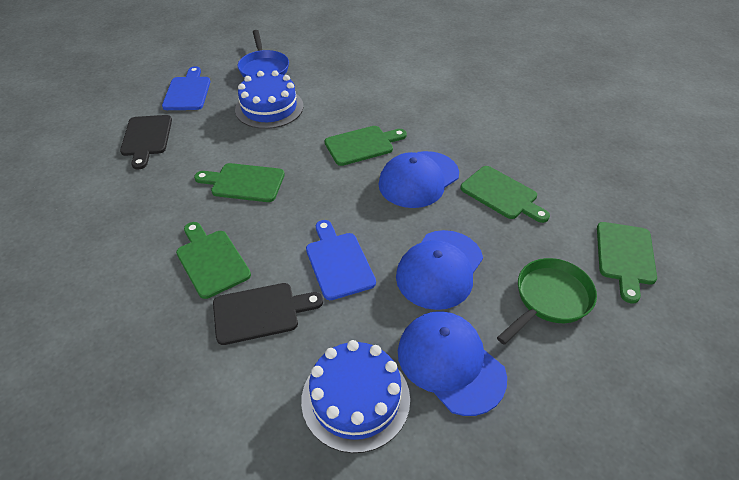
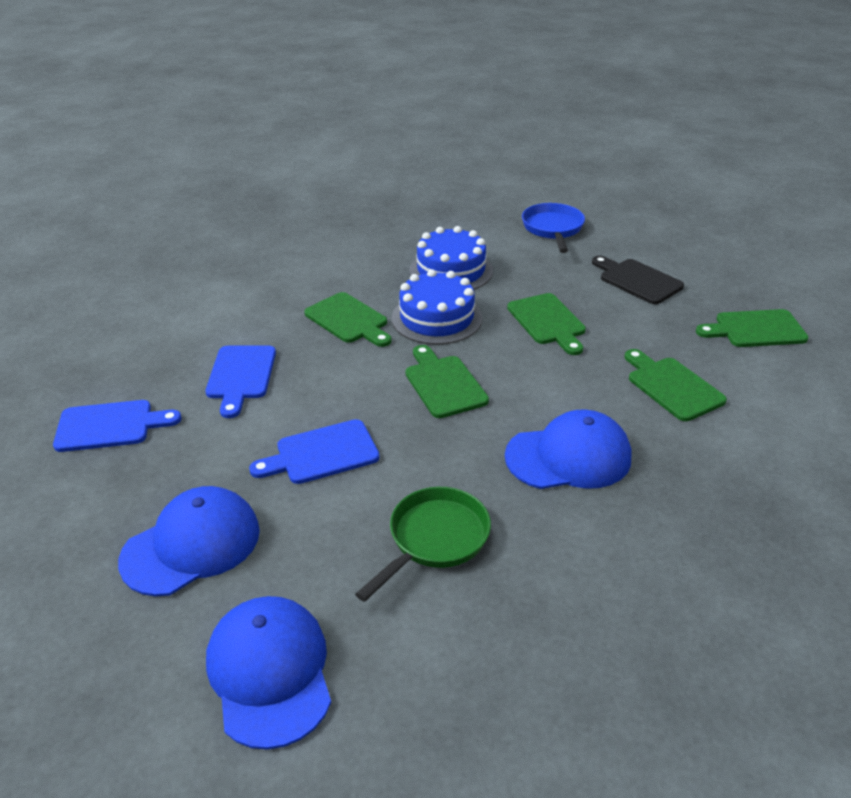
black cutting board: 2 -> 1
blue cutting board: 2 -> 3

